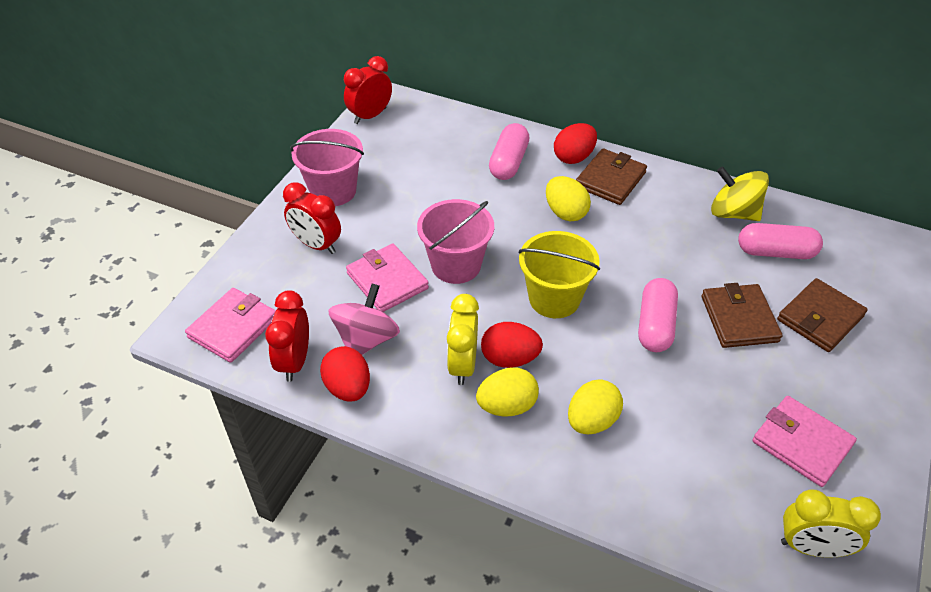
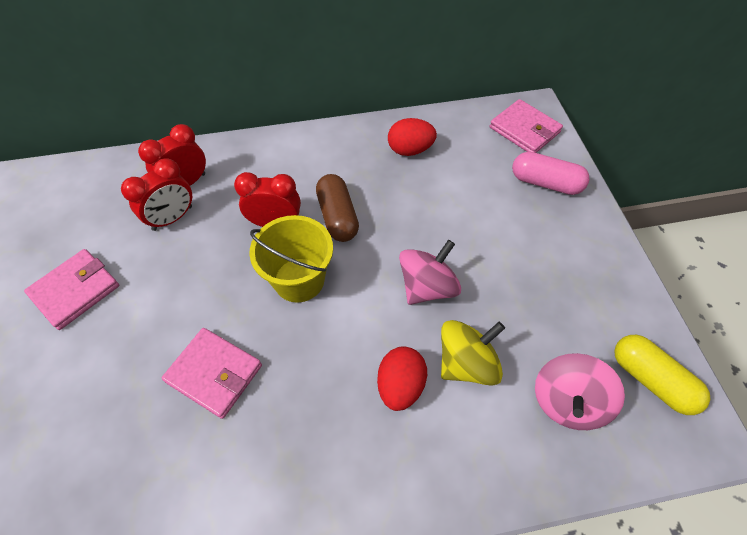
brown capsule: 0 -> 1
brown wallet: 3 -> 0
pink bucket: 2 -> 0
pink capsule: 3 -> 1
pink spinning top: 1 -> 2
red egg: 3 -> 2
yellow capsule: 0 -> 1
yellow clock: 2 -> 0
yellow egg: 3 -> 0

